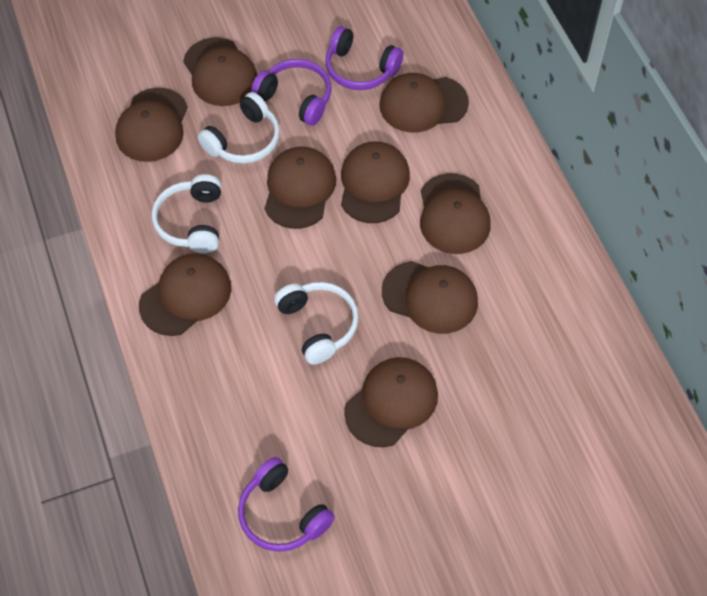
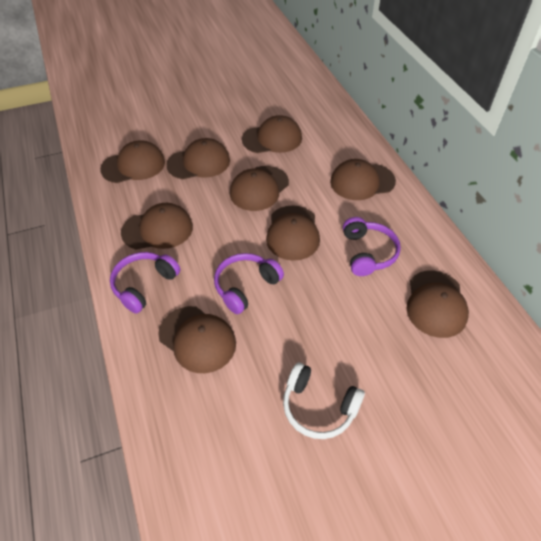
white headphones: 3 -> 1

